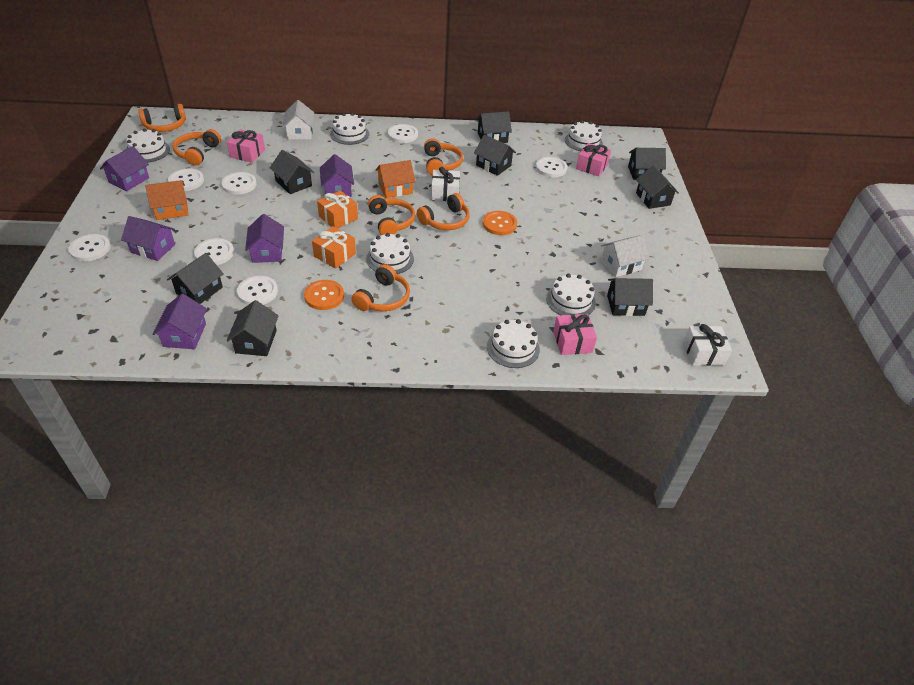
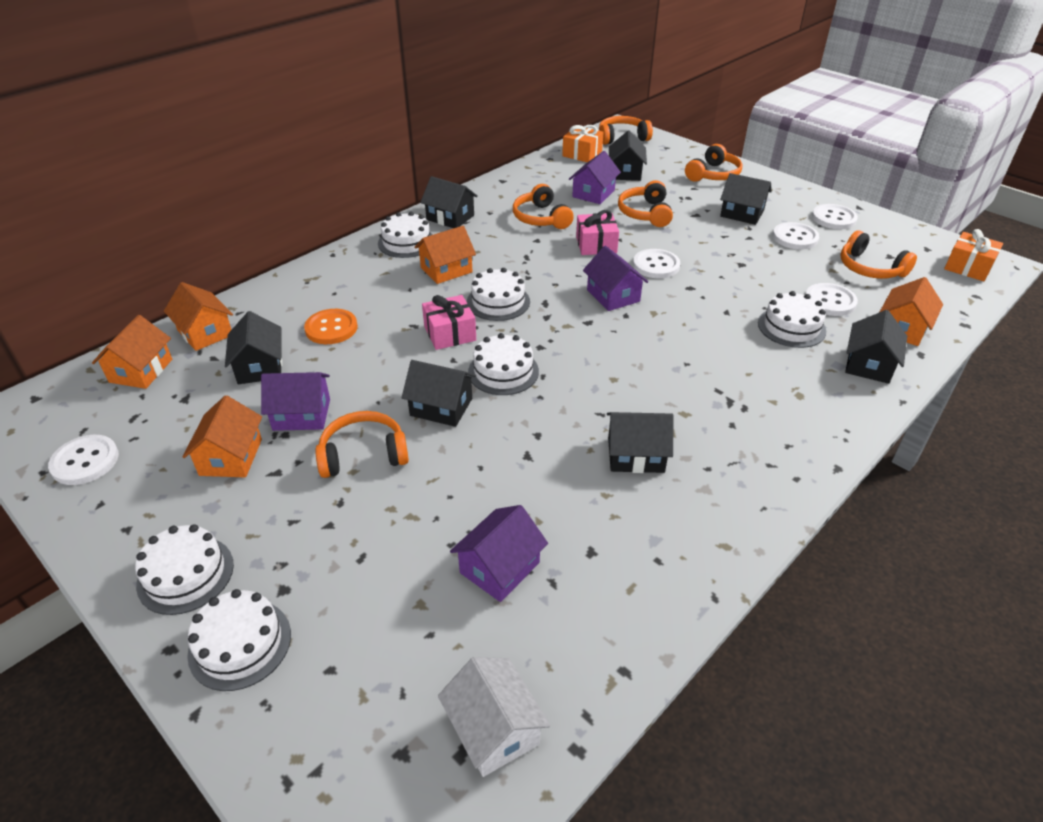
black house: 8 -> 7
orange button: 2 -> 1
orange house: 2 -> 5
pink gift: 3 -> 2
purple house: 5 -> 4
white button: 7 -> 5
white gift: 2 -> 0
white house: 2 -> 1

